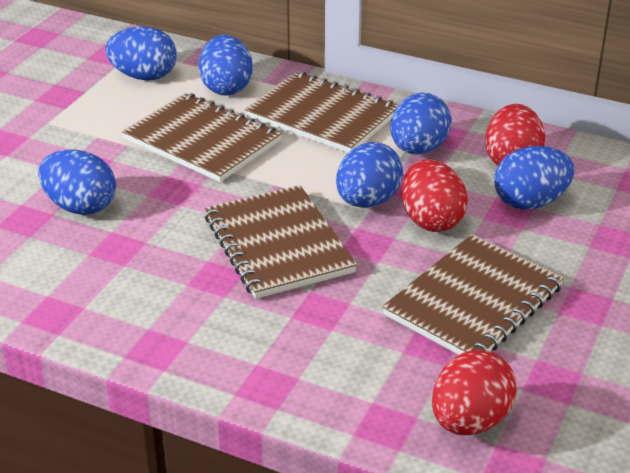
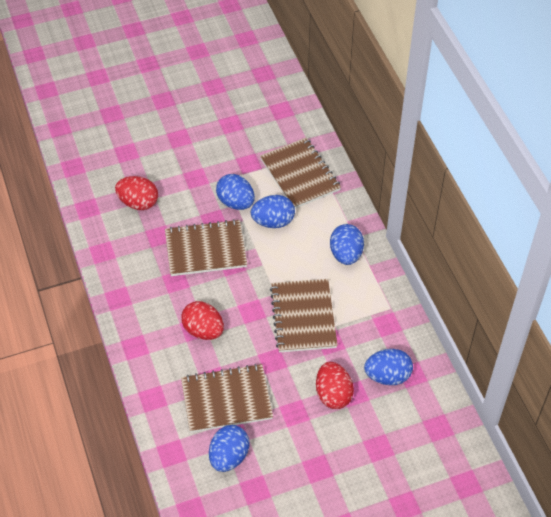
blue egg: 6 -> 5

